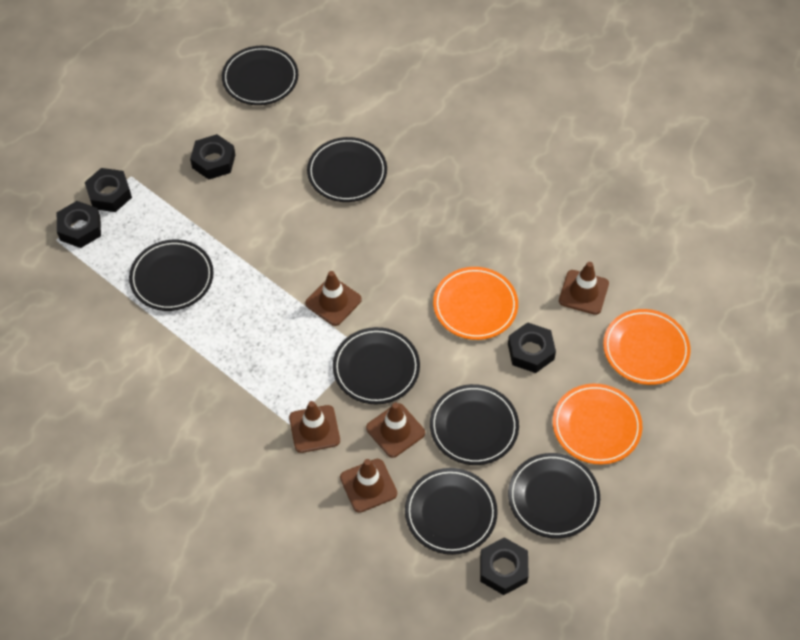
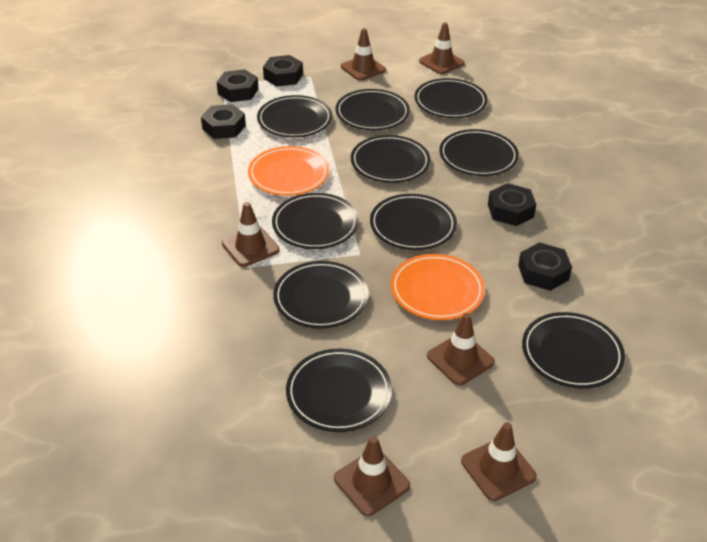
black plate: 7 -> 10
brown traffic cone: 5 -> 6
orange plate: 3 -> 2

